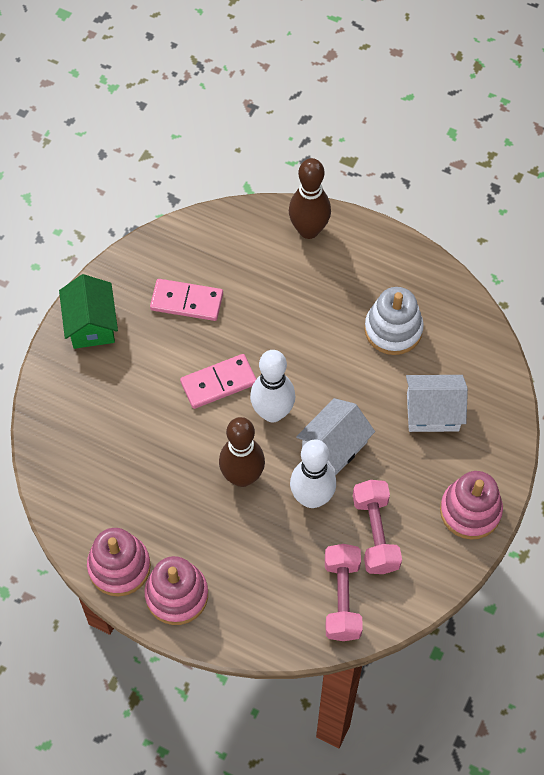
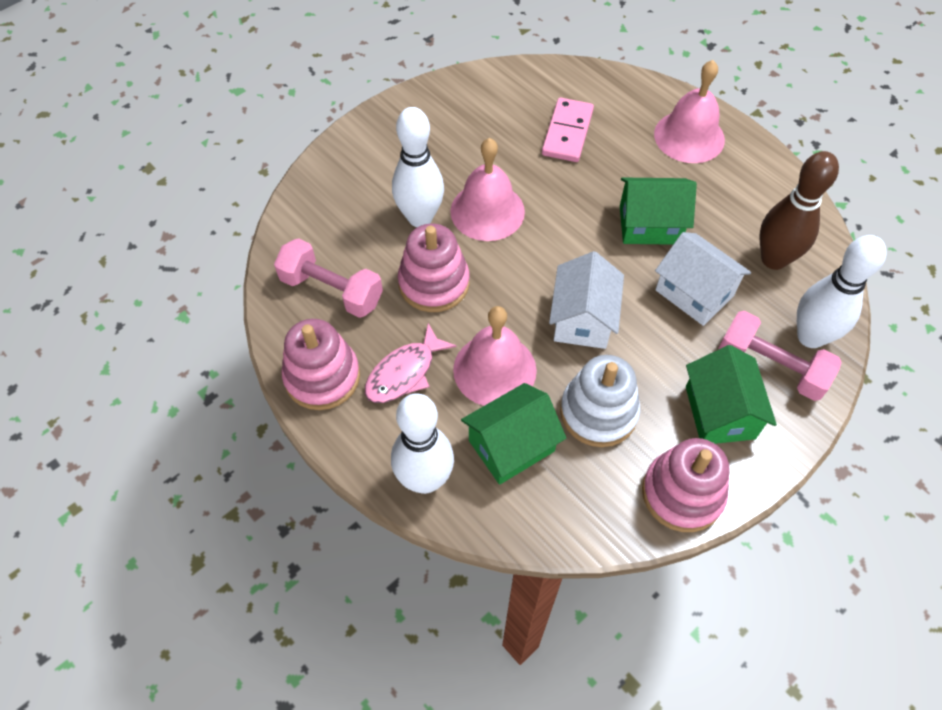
brown bowling pin: 2 -> 1
green house: 1 -> 3
pink bell: 0 -> 3
pink domino: 2 -> 1
pink fish: 0 -> 1
white bowling pin: 2 -> 3

